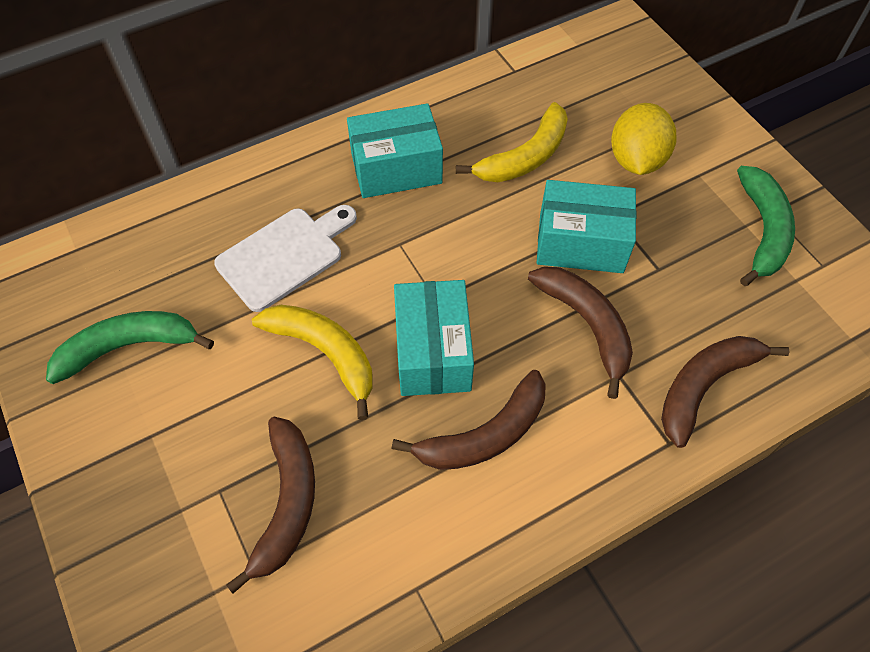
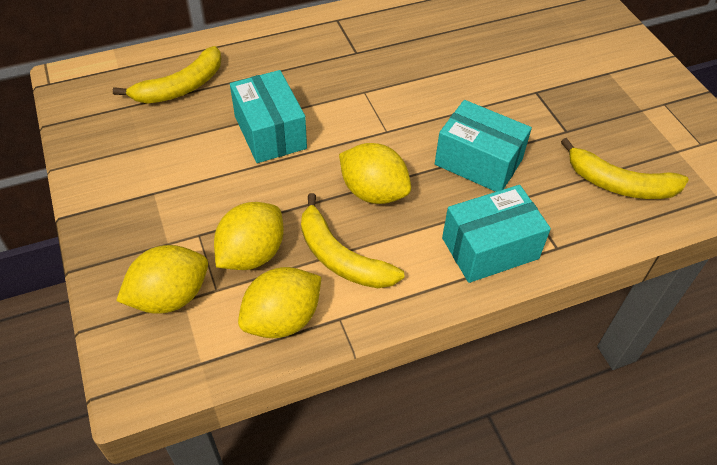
brown banana: 4 -> 0
green banana: 2 -> 0
white cutting board: 1 -> 0
yellow banana: 2 -> 3
yellow lemon: 1 -> 4

